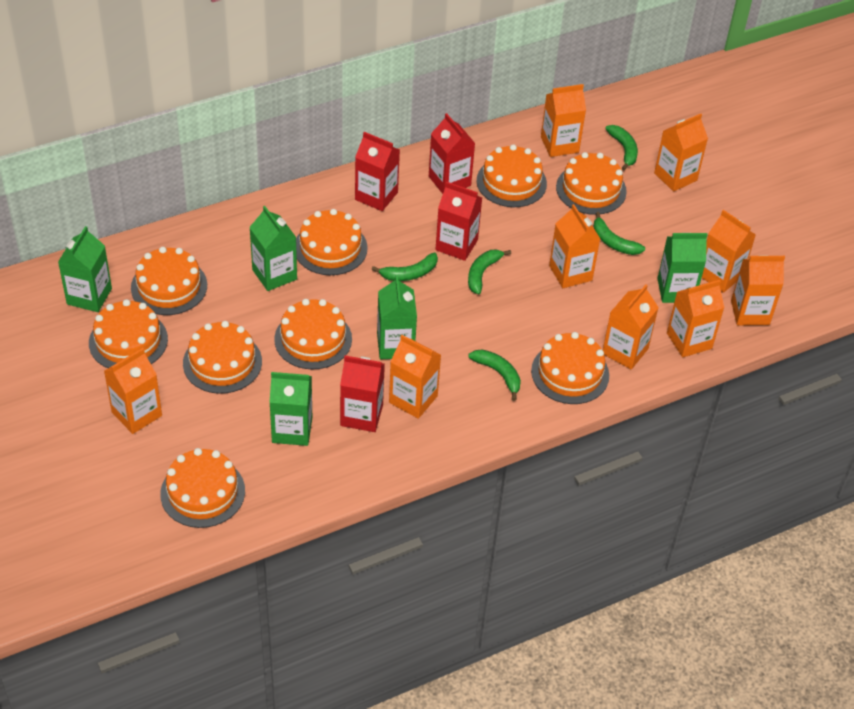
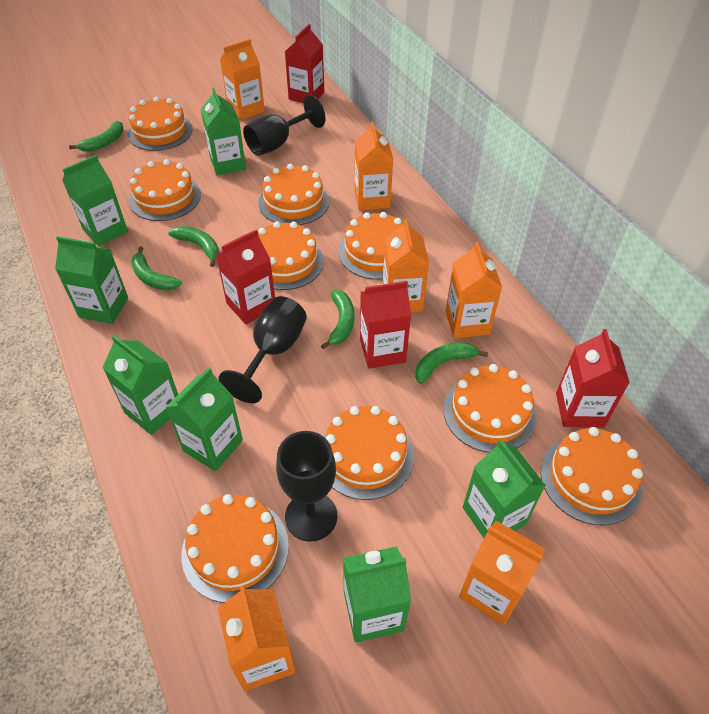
black goblet: 0 -> 3
green carton: 5 -> 7
orange carton: 9 -> 6

